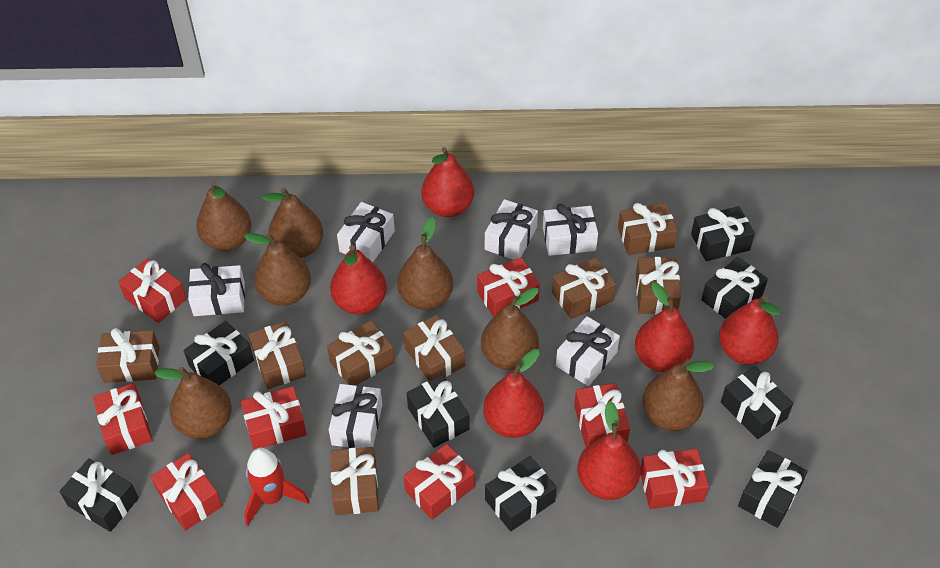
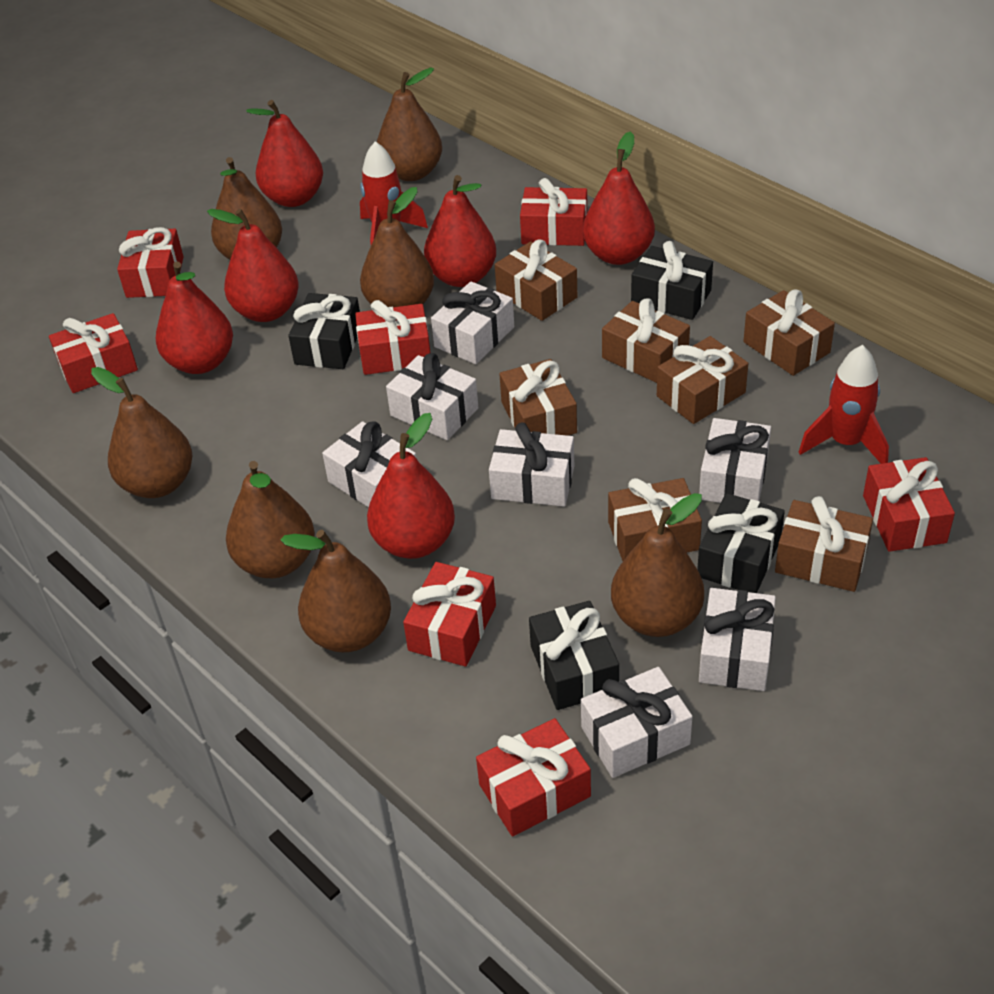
black gift: 8 -> 4
brown gift: 8 -> 7
red gift: 8 -> 7
red rocket: 1 -> 2
white gift: 6 -> 7

